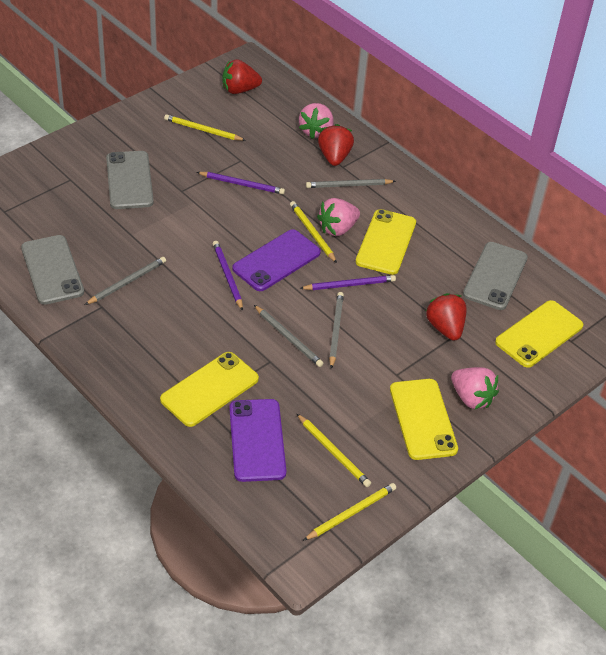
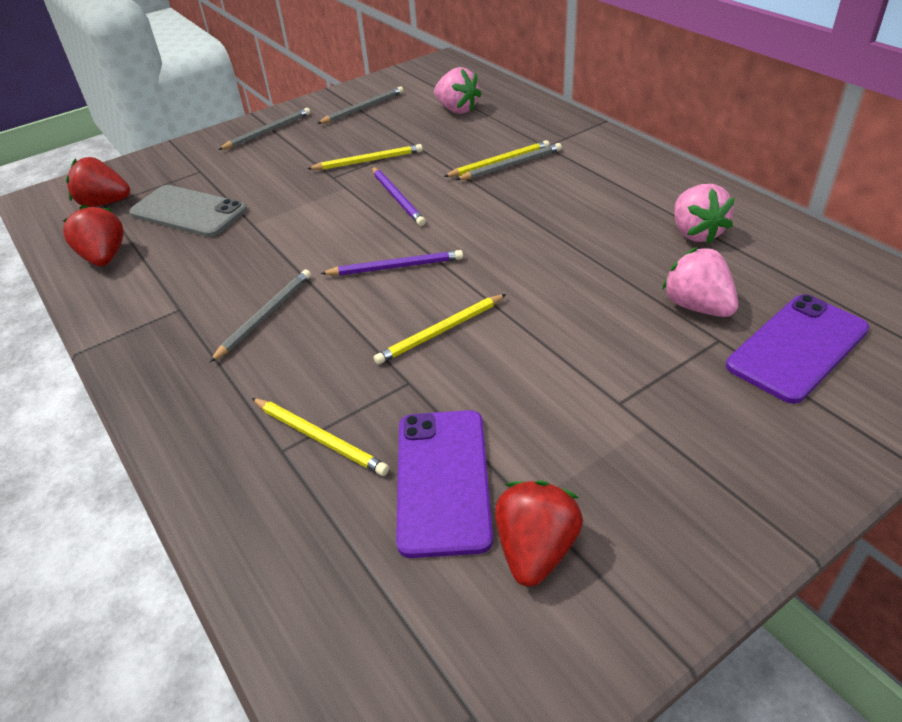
grey phone: 3 -> 1
purple pencil: 3 -> 2
yellow phone: 4 -> 0

